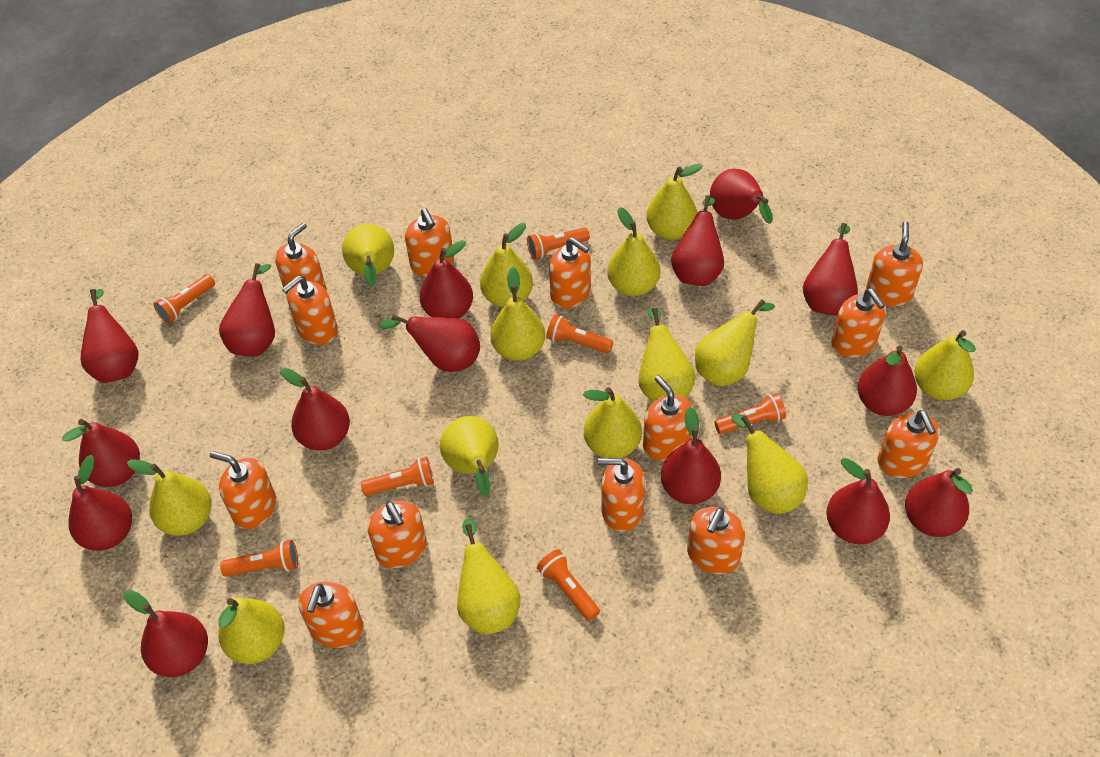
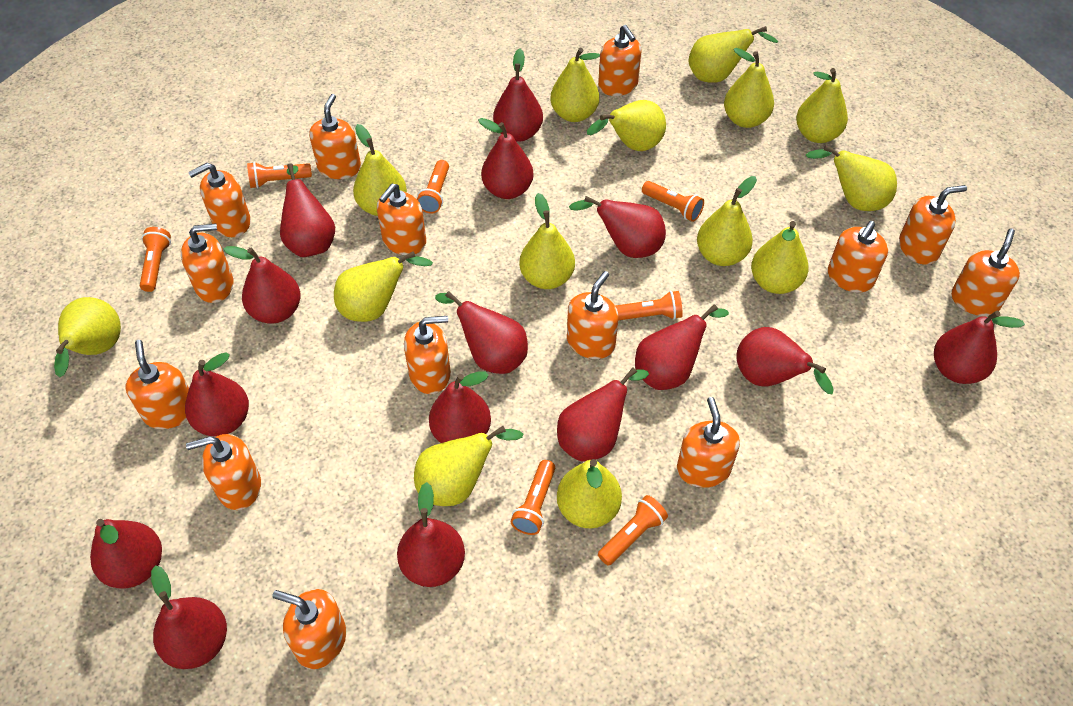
orange soap dispenser: 13 -> 14

